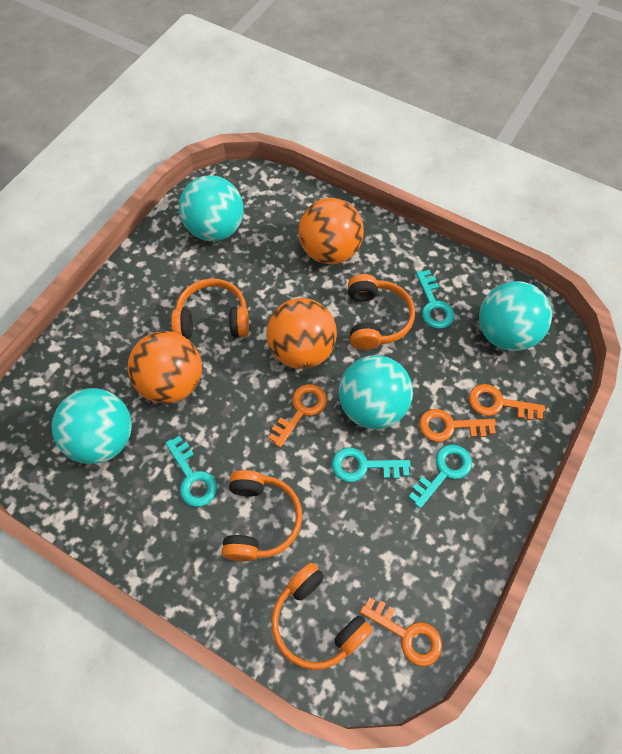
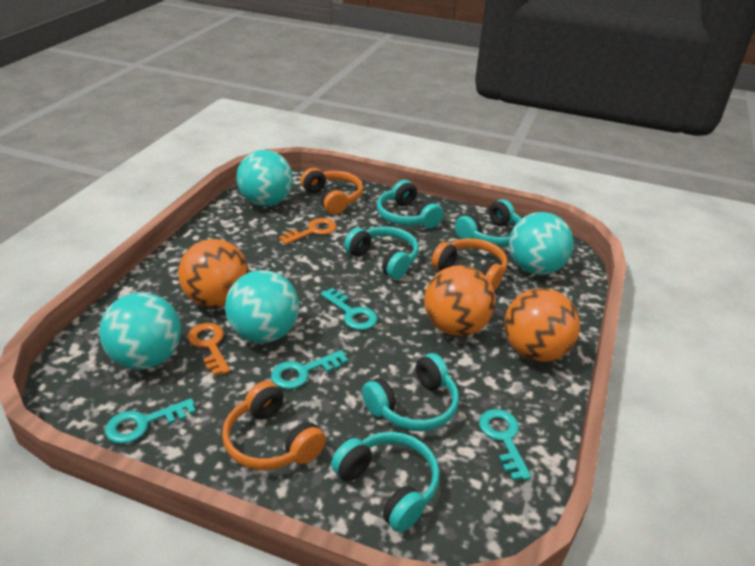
orange headphones: 4 -> 3
orange key: 4 -> 2
turquoise headphones: 0 -> 5

